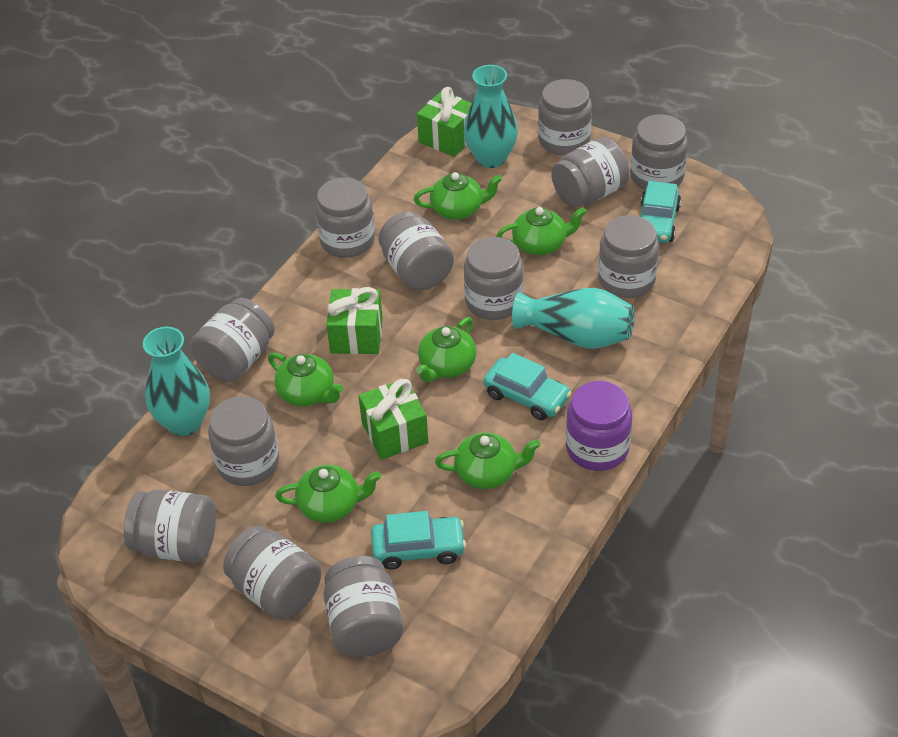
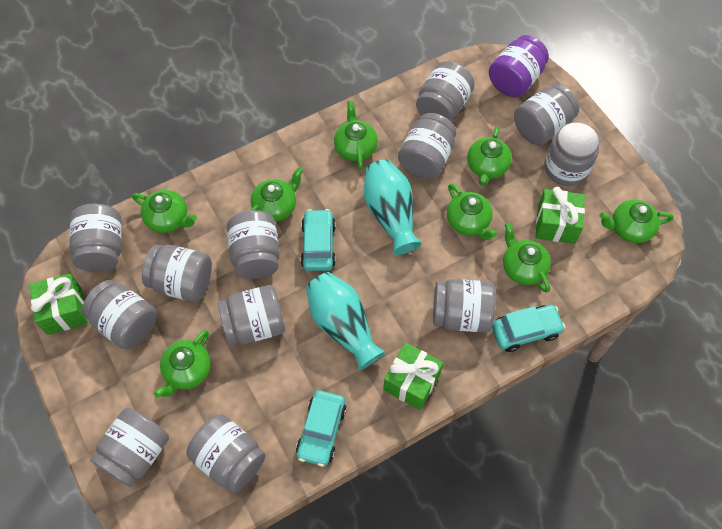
green teapot: 6 -> 8
turquoise vase: 3 -> 2

